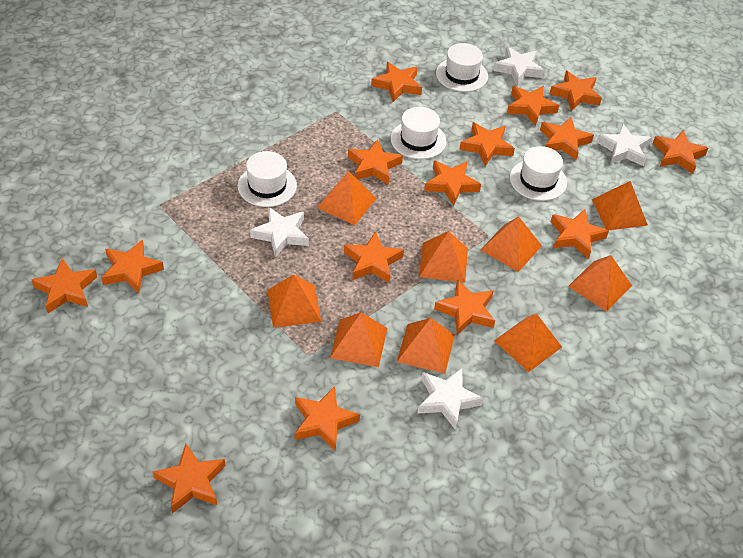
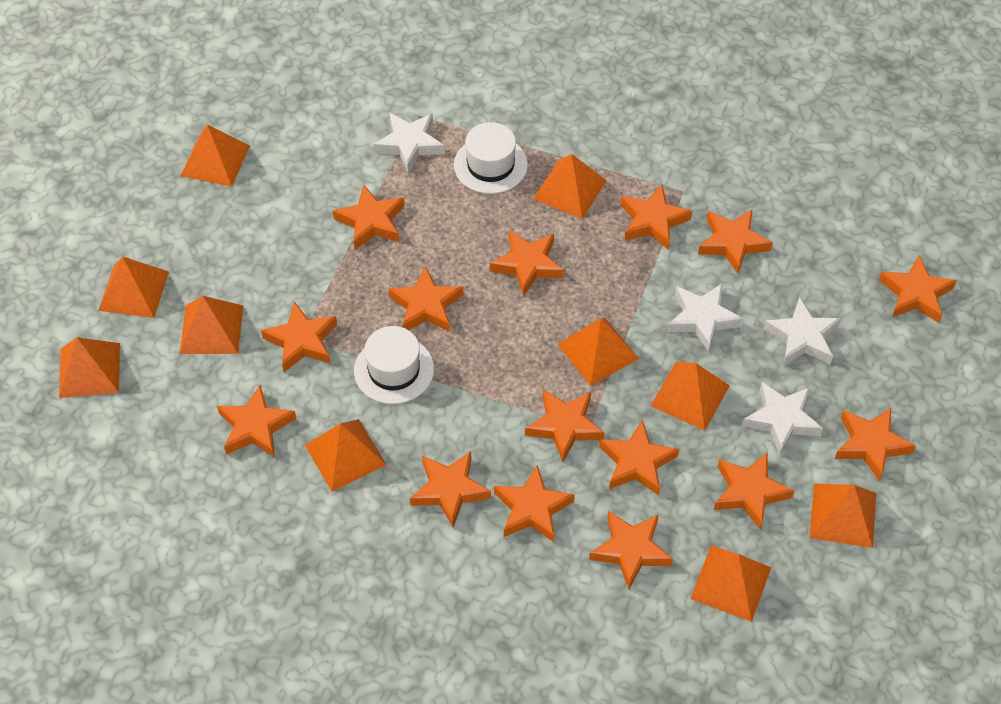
orange pyramid: 9 -> 10
white hat: 4 -> 2

